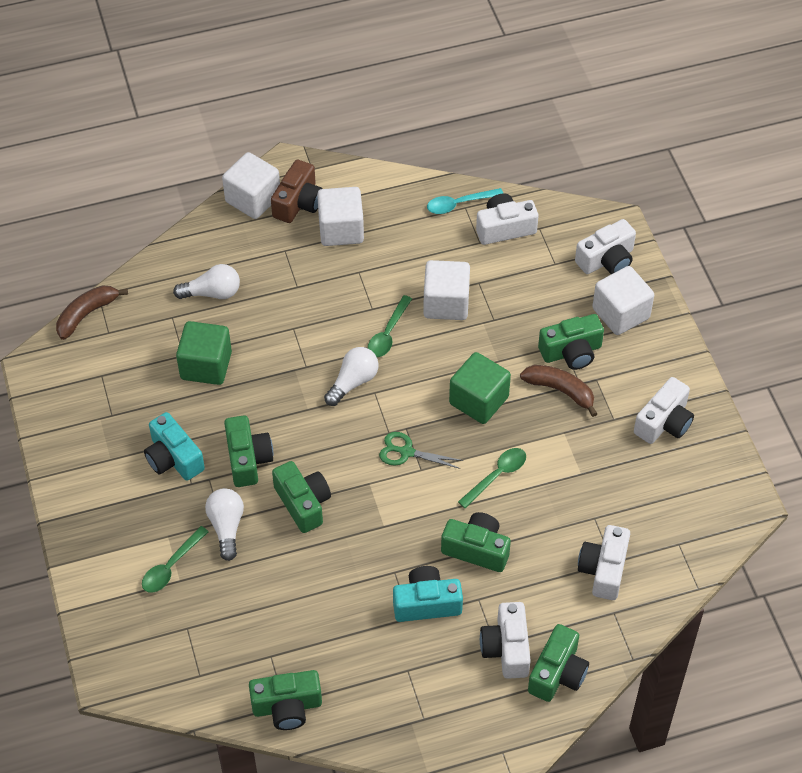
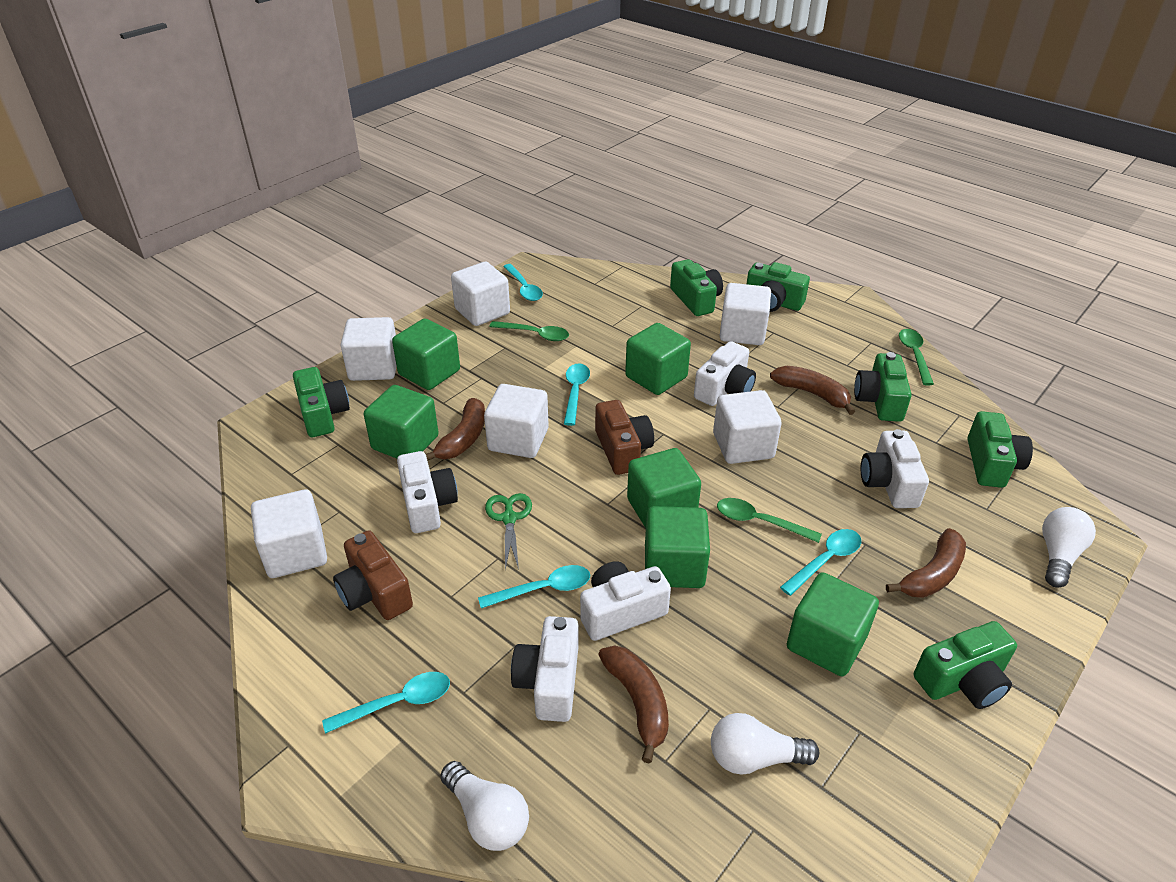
brown banana: 2 -> 4
brown camera: 1 -> 2
green cube: 2 -> 6
turquoise camera: 2 -> 0
turquoise spoon: 1 -> 5
white cube: 4 -> 6

